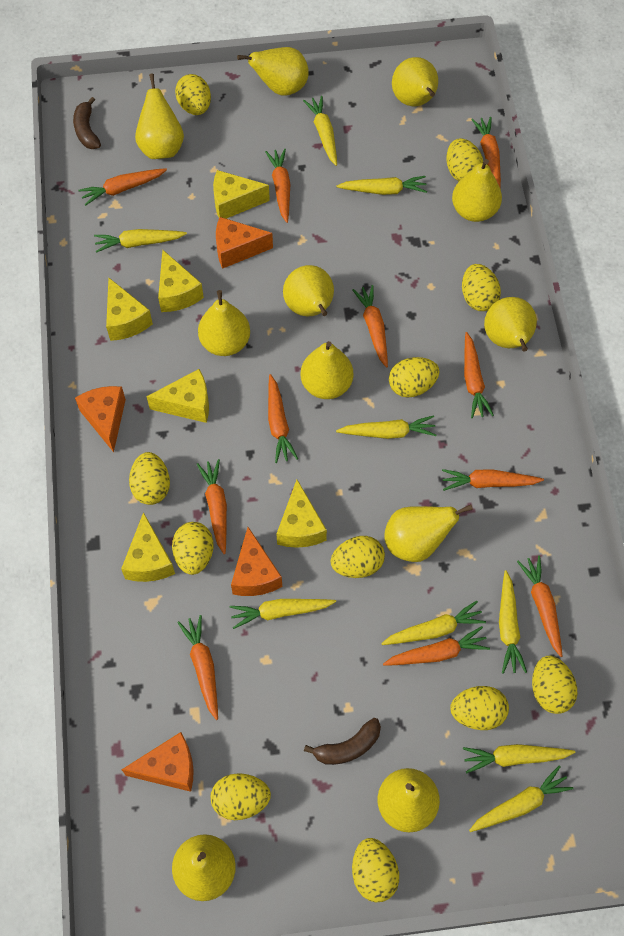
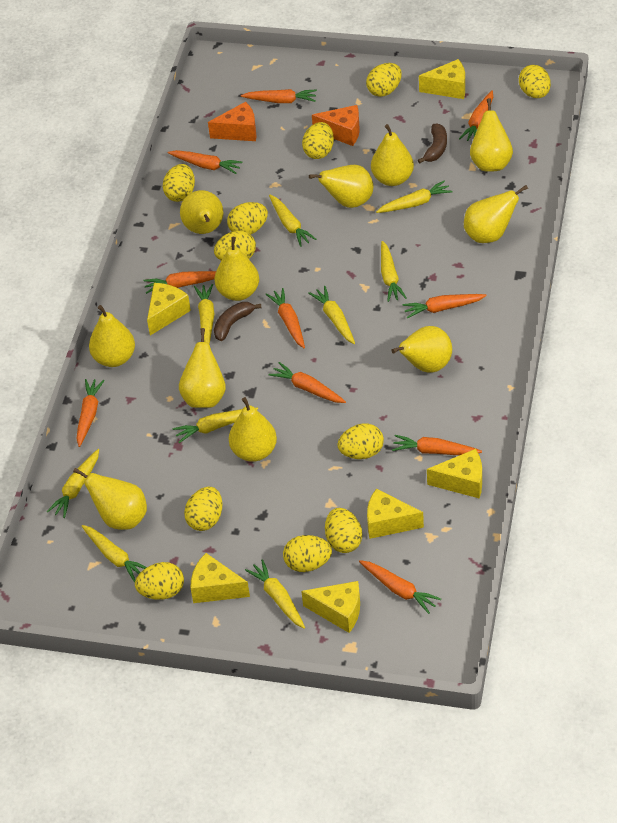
orange carrot: 11 -> 10
orange cheese: 4 -> 2

